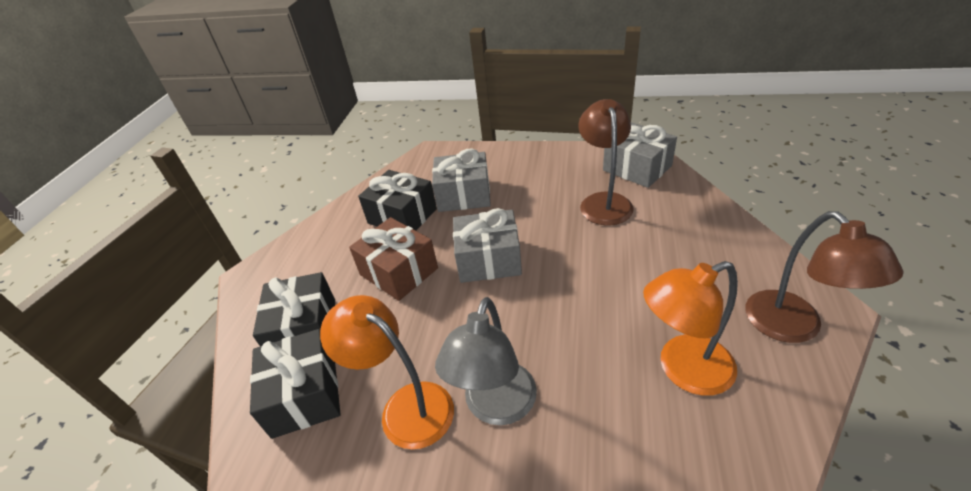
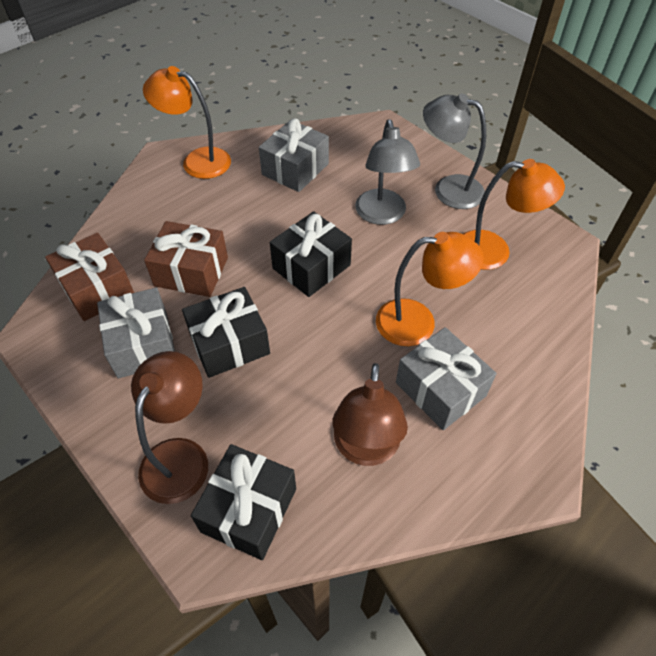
brown gift: 1 -> 2
grey lamp: 1 -> 2
orange lamp: 2 -> 3

